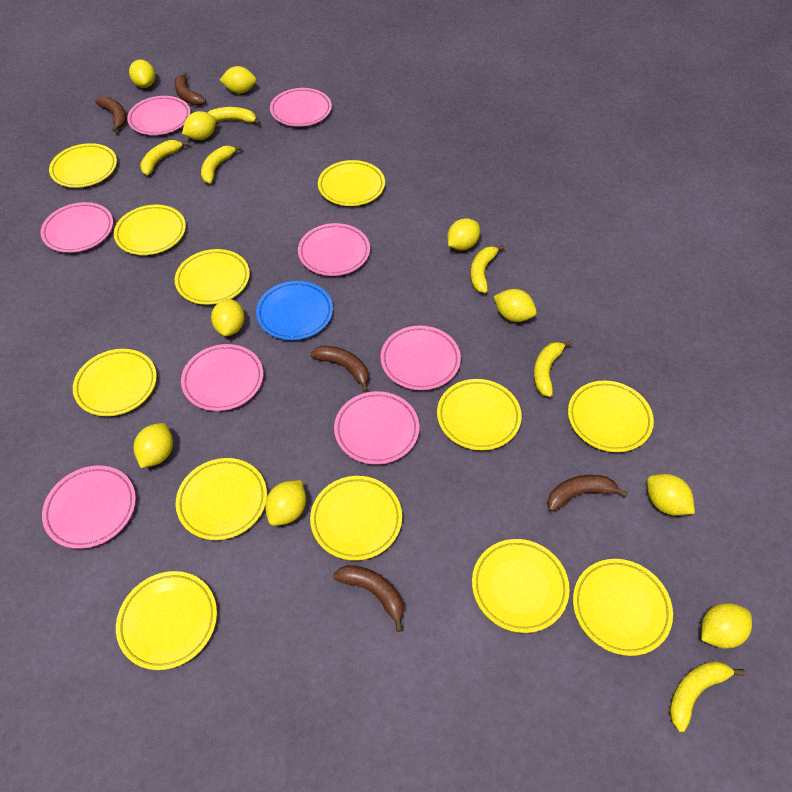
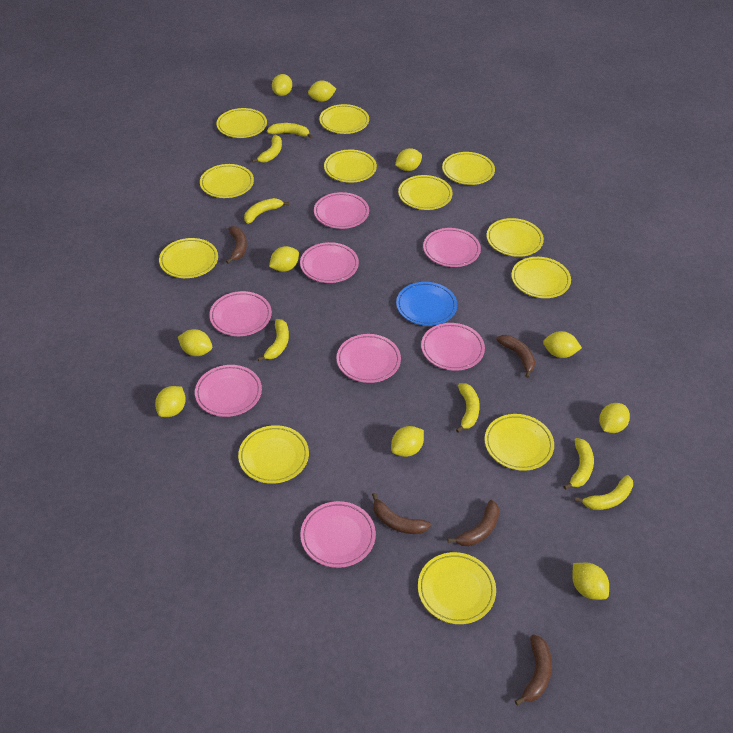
yellow banana: 6 -> 7

